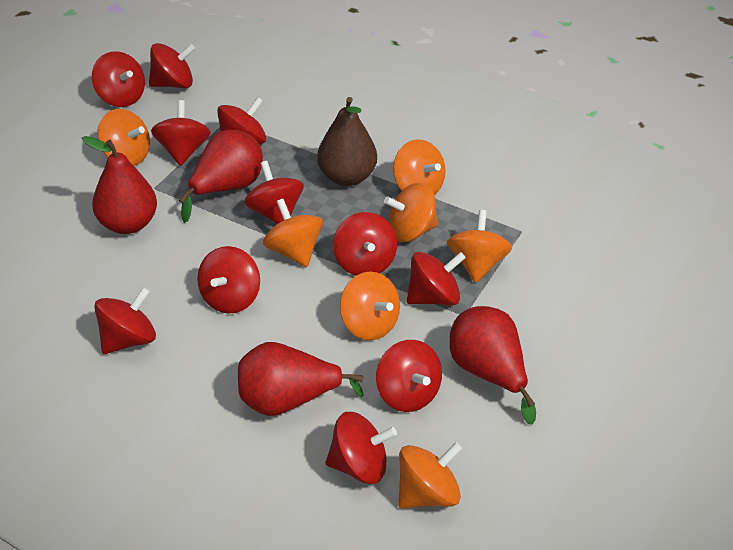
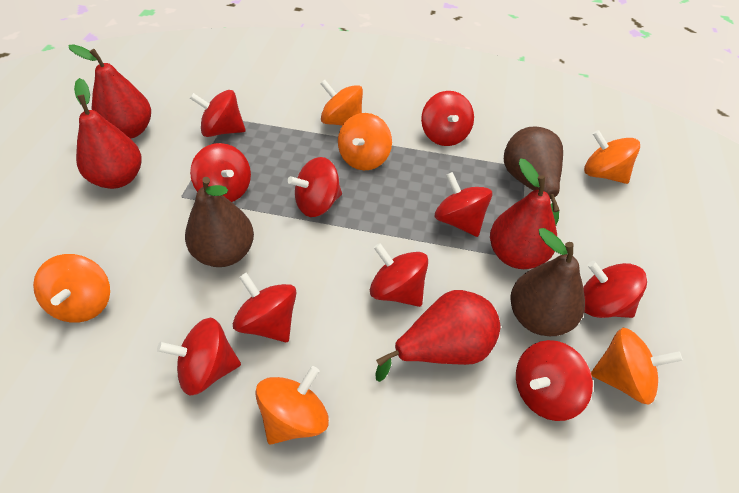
brown pear: 1 -> 3
orange spinning top: 7 -> 6
red spinning top: 11 -> 10

